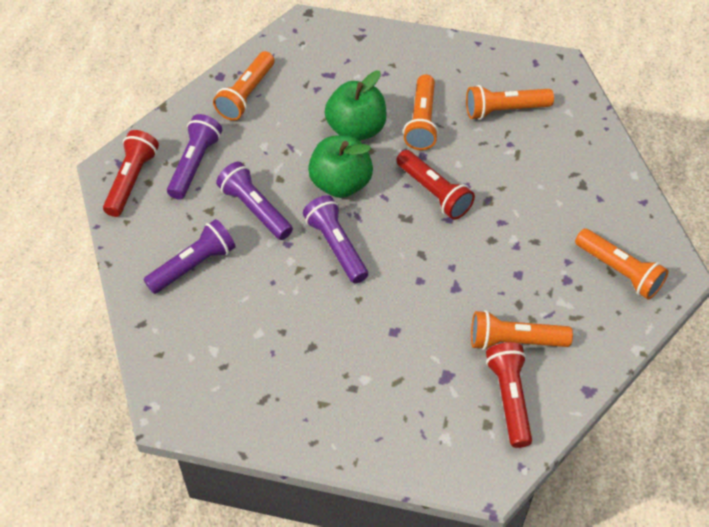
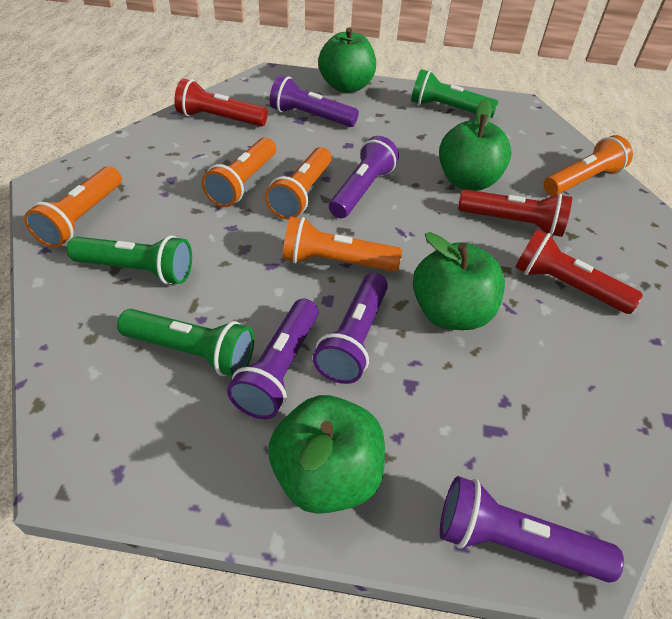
green apple: 2 -> 4
green flashlight: 0 -> 3
purple flashlight: 4 -> 5

